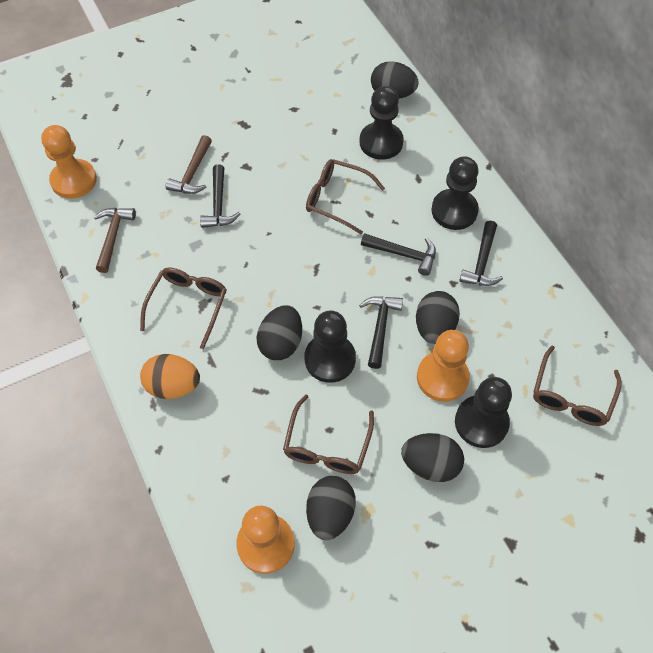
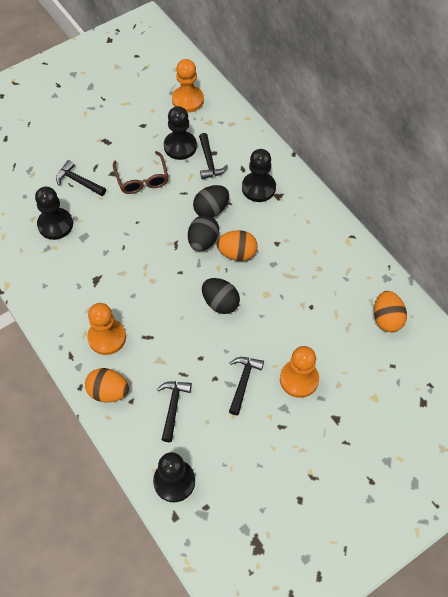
black egg: 5 -> 3
brown glasses: 4 -> 1
brown hammer: 2 -> 0
orange egg: 1 -> 3

